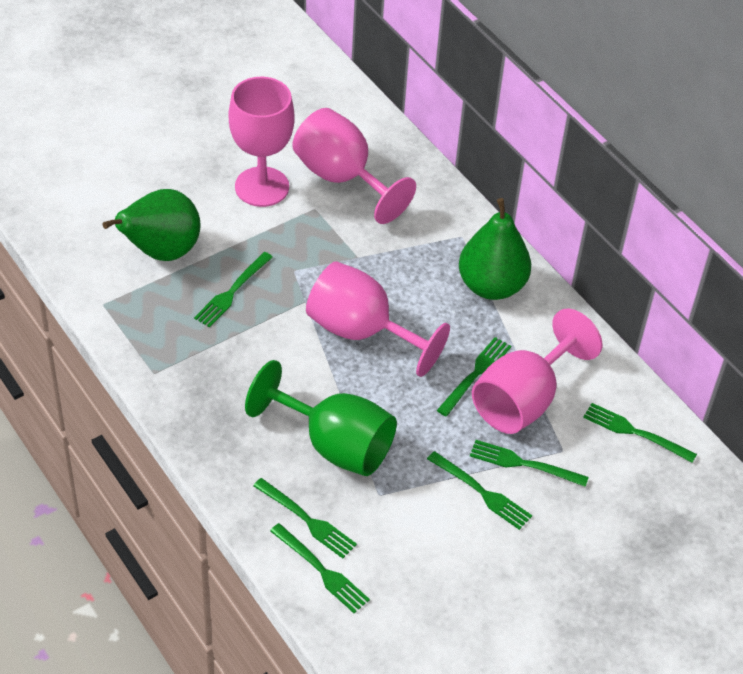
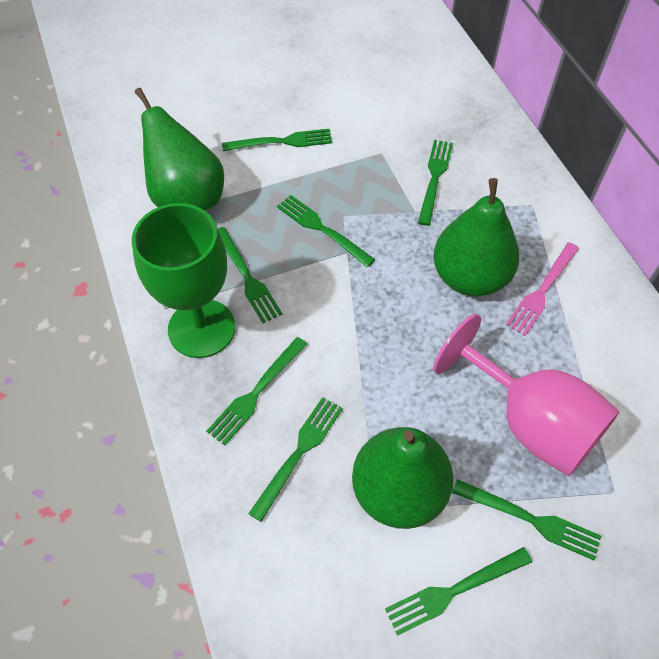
green fork: 7 -> 8
green pear: 2 -> 3
pink fork: 0 -> 1
pink goblet: 4 -> 1

